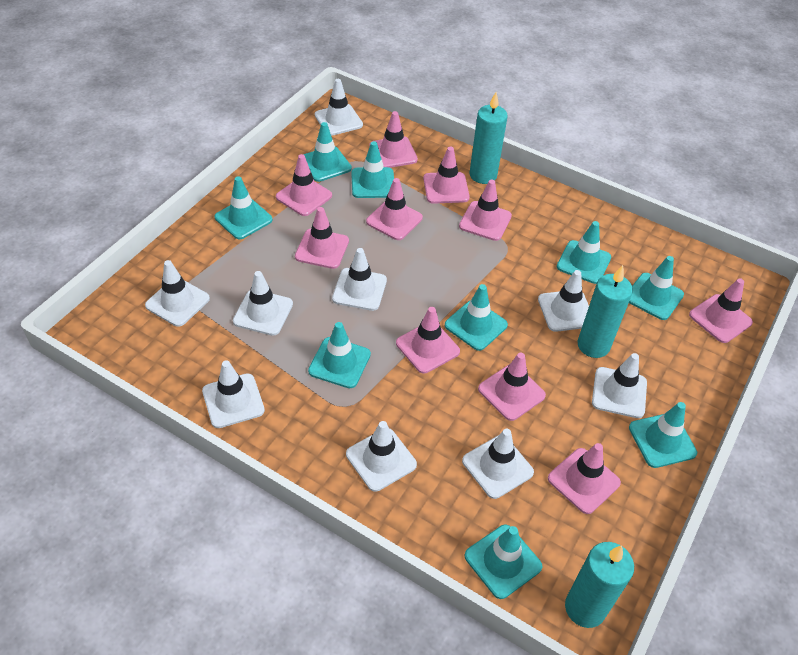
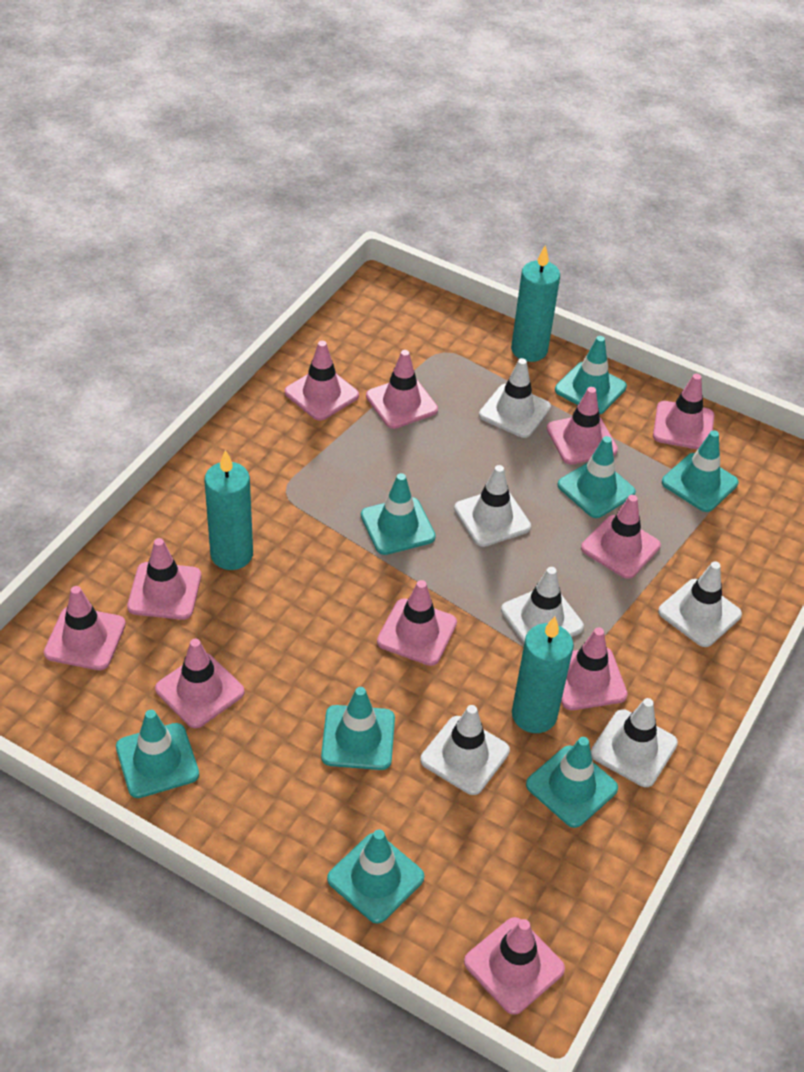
pink traffic cone: 10 -> 11
turquoise traffic cone: 9 -> 8
white traffic cone: 9 -> 6

